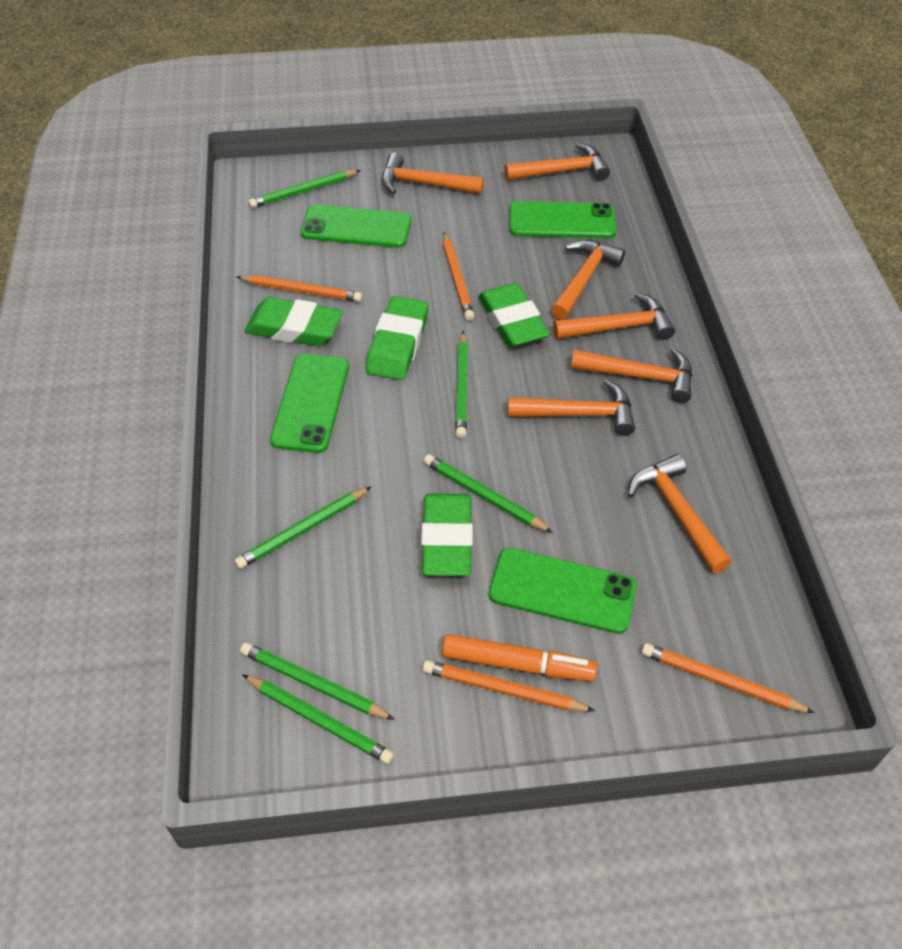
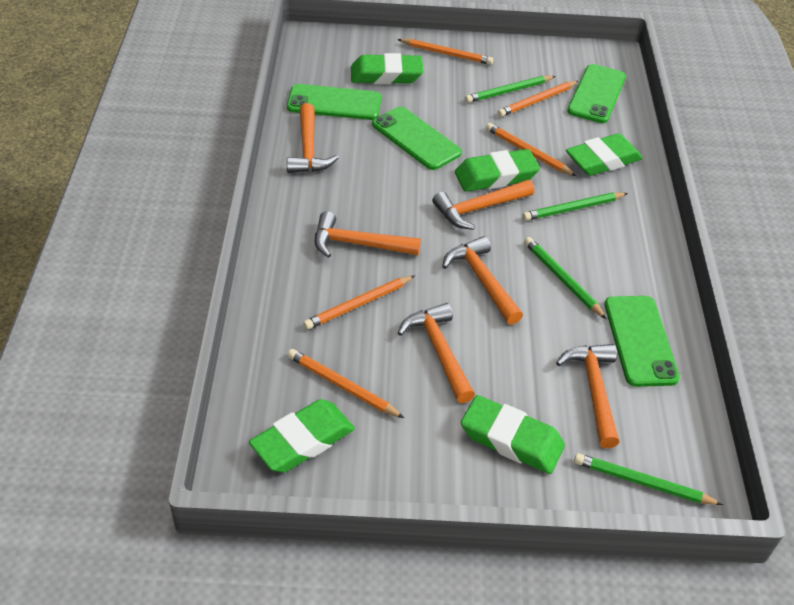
green eraser: 4 -> 5
green pencil: 6 -> 4
orange hammer: 7 -> 6
orange marker: 1 -> 0
orange pencil: 4 -> 5

